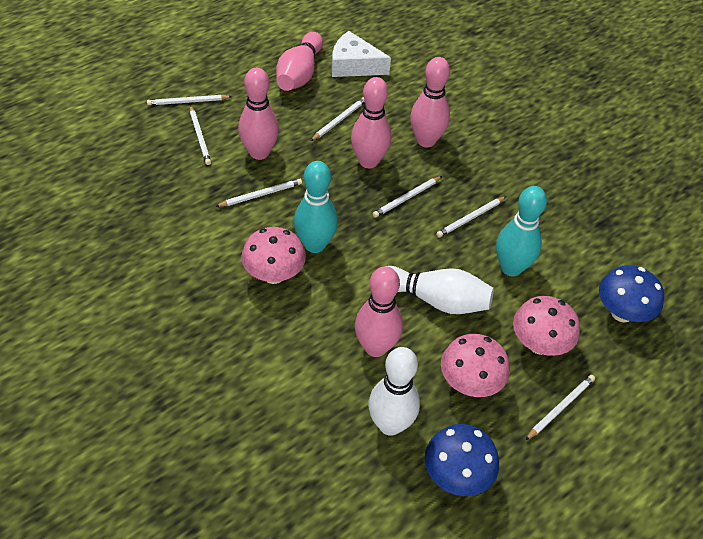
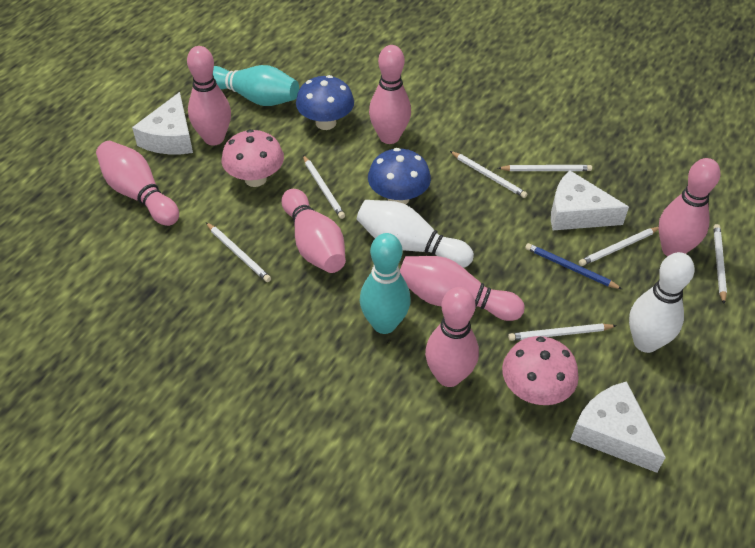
blue pencil: 0 -> 1
pink bowling pin: 5 -> 7
pink mushroom: 3 -> 2
white cheese: 1 -> 3

